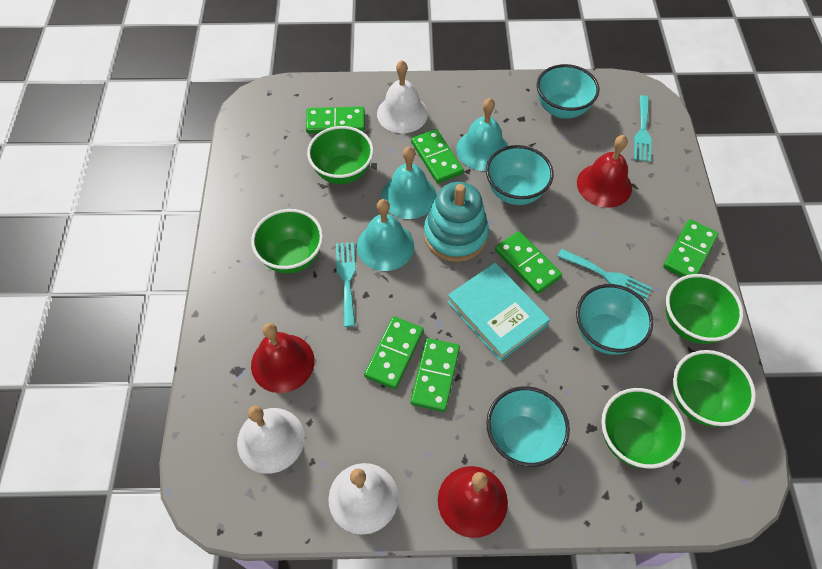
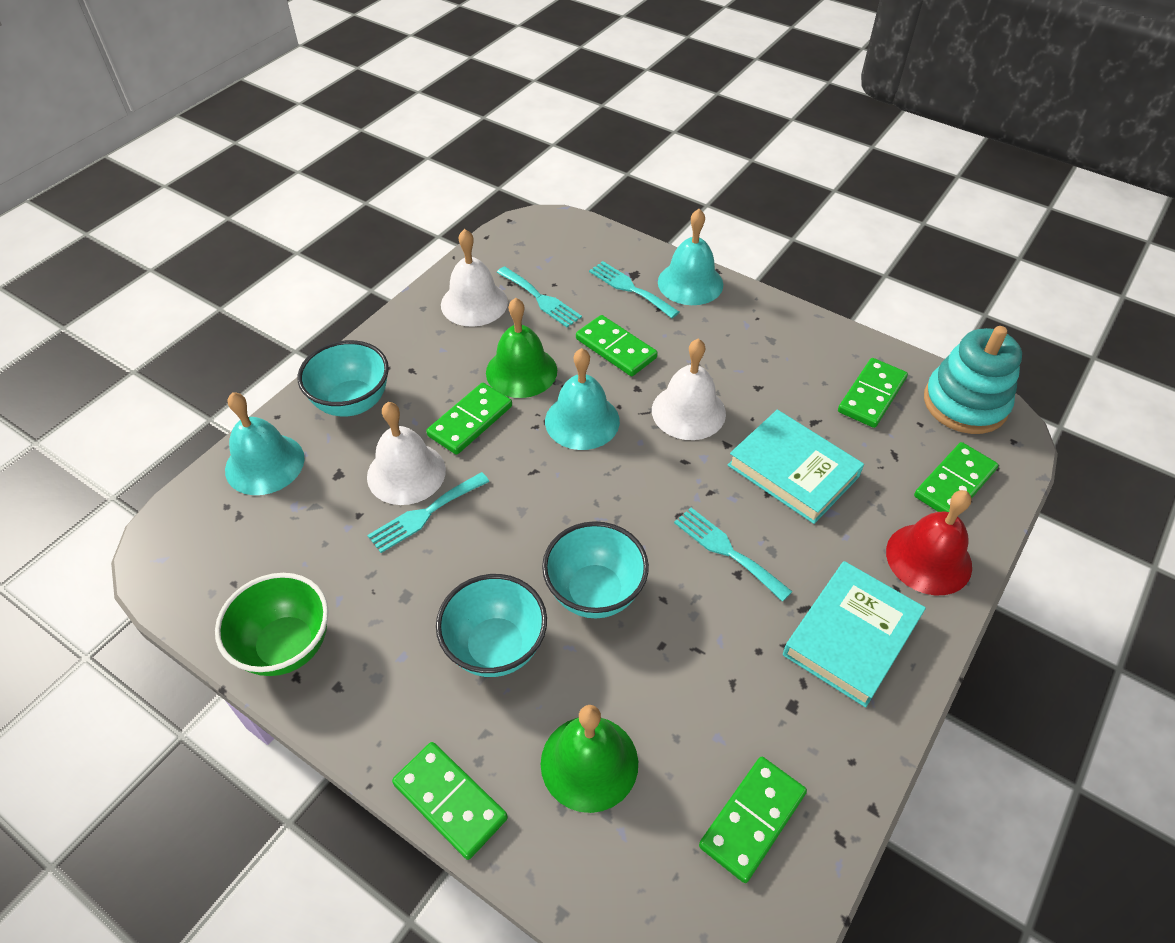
green bell: 0 -> 2
green bowl: 5 -> 1
red bell: 3 -> 1
turquoise book: 1 -> 2
turquoise bowl: 4 -> 3
turquoise fork: 3 -> 4

